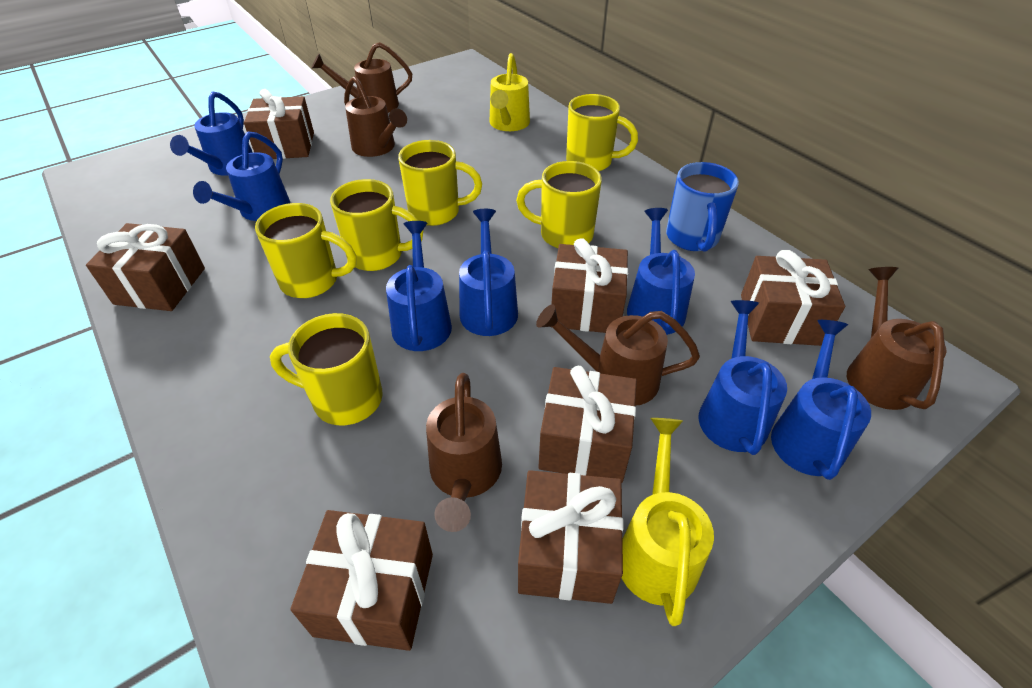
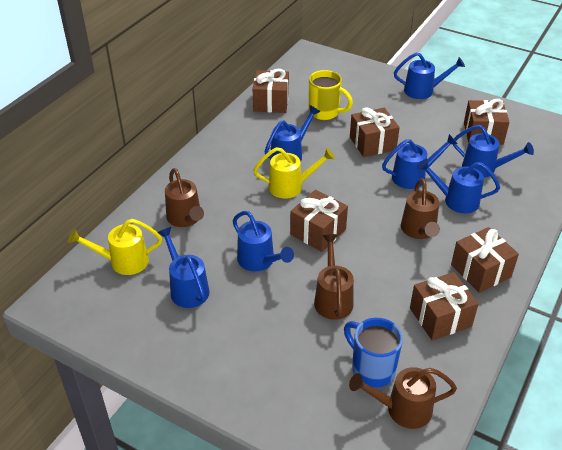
brown gift: 7 -> 6
brown watering can: 5 -> 4
yellow mug: 6 -> 1

